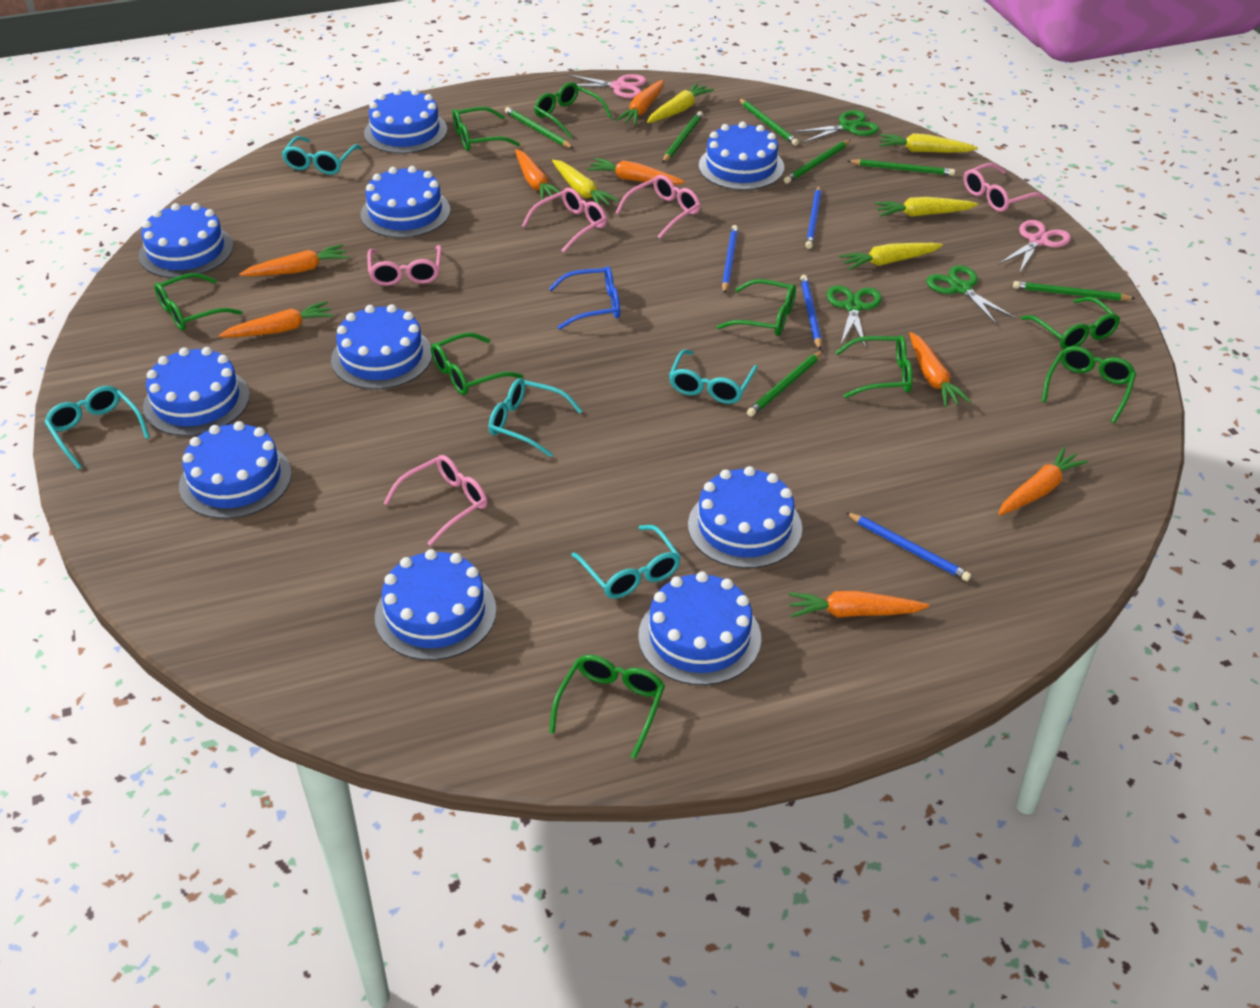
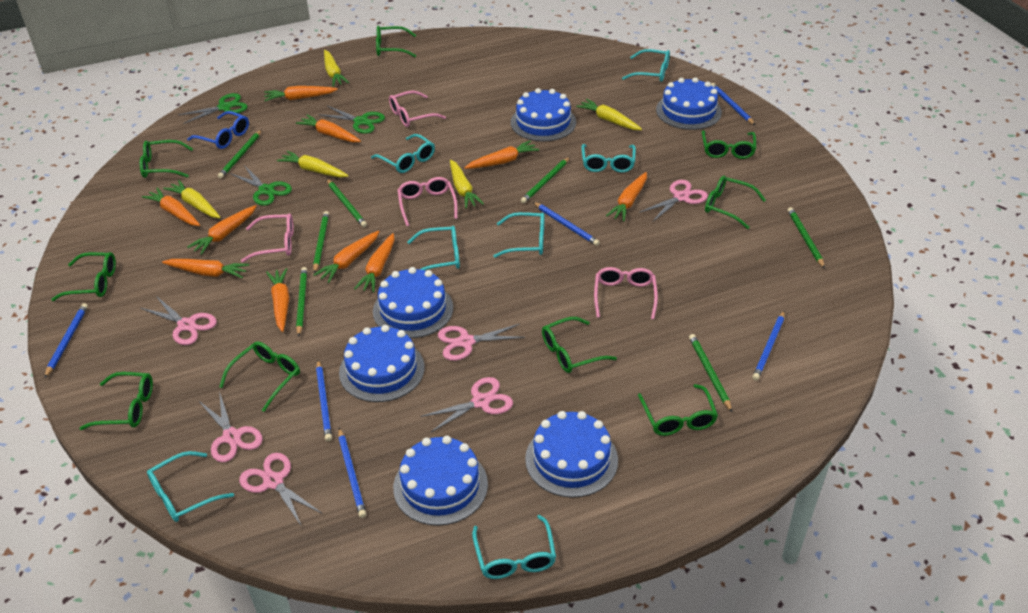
blue cake: 10 -> 6
blue pencil: 4 -> 6
orange carrot: 8 -> 10
pink glasses: 5 -> 4
pink scissors: 2 -> 6
turquoise glasses: 5 -> 7

